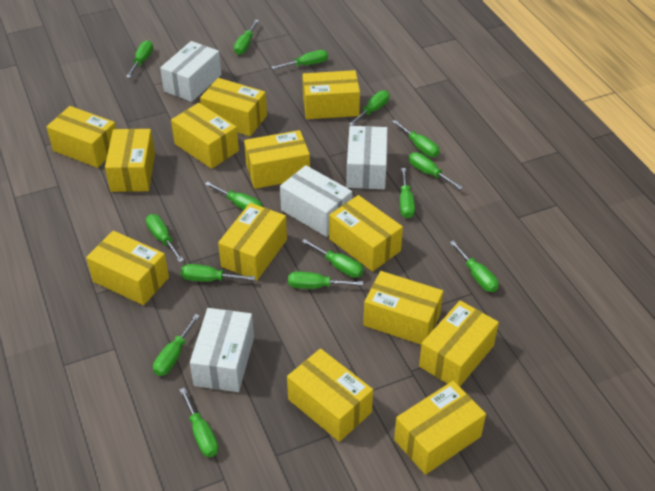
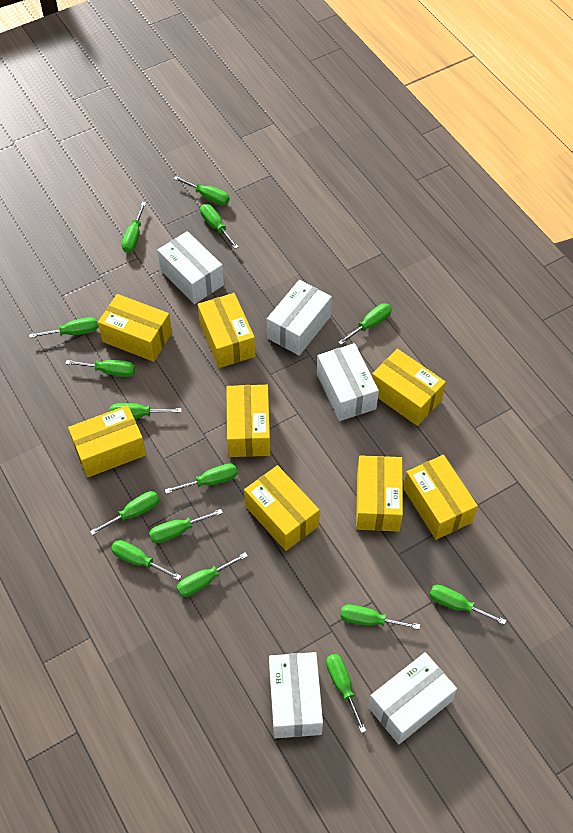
white box: 4 -> 5
yellow box: 13 -> 8

